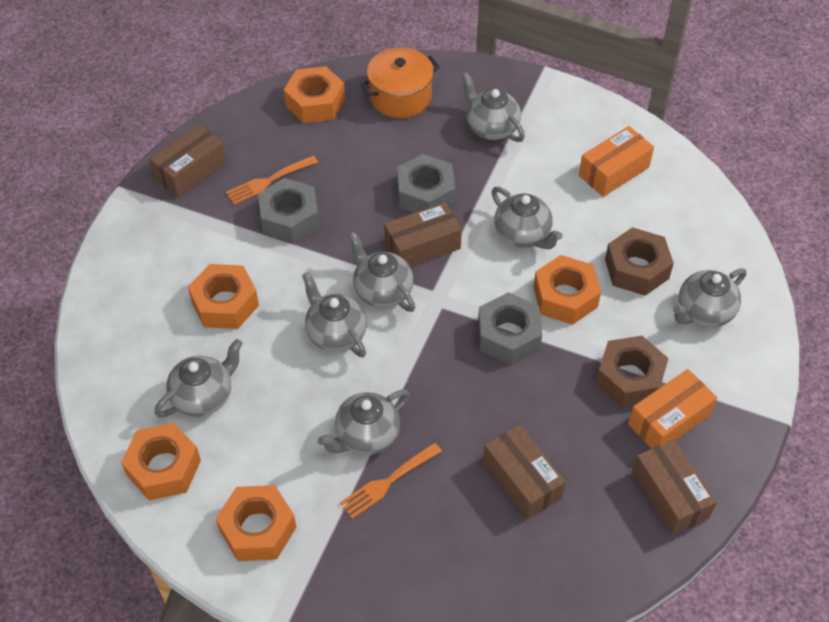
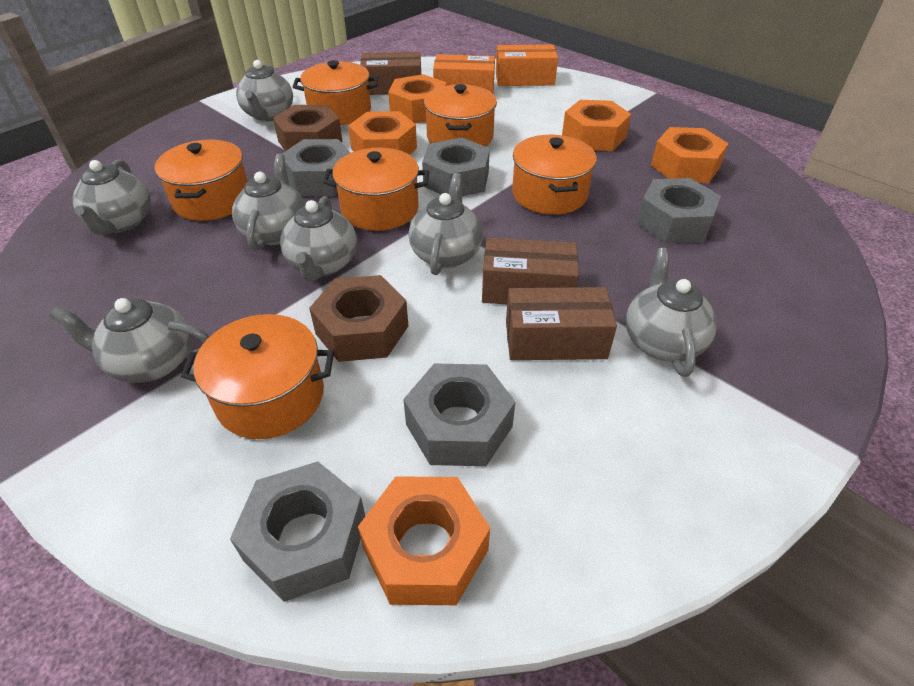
brown box: 4 -> 3
grey nut: 3 -> 5
orange fork: 2 -> 0
orange pot: 1 -> 6

